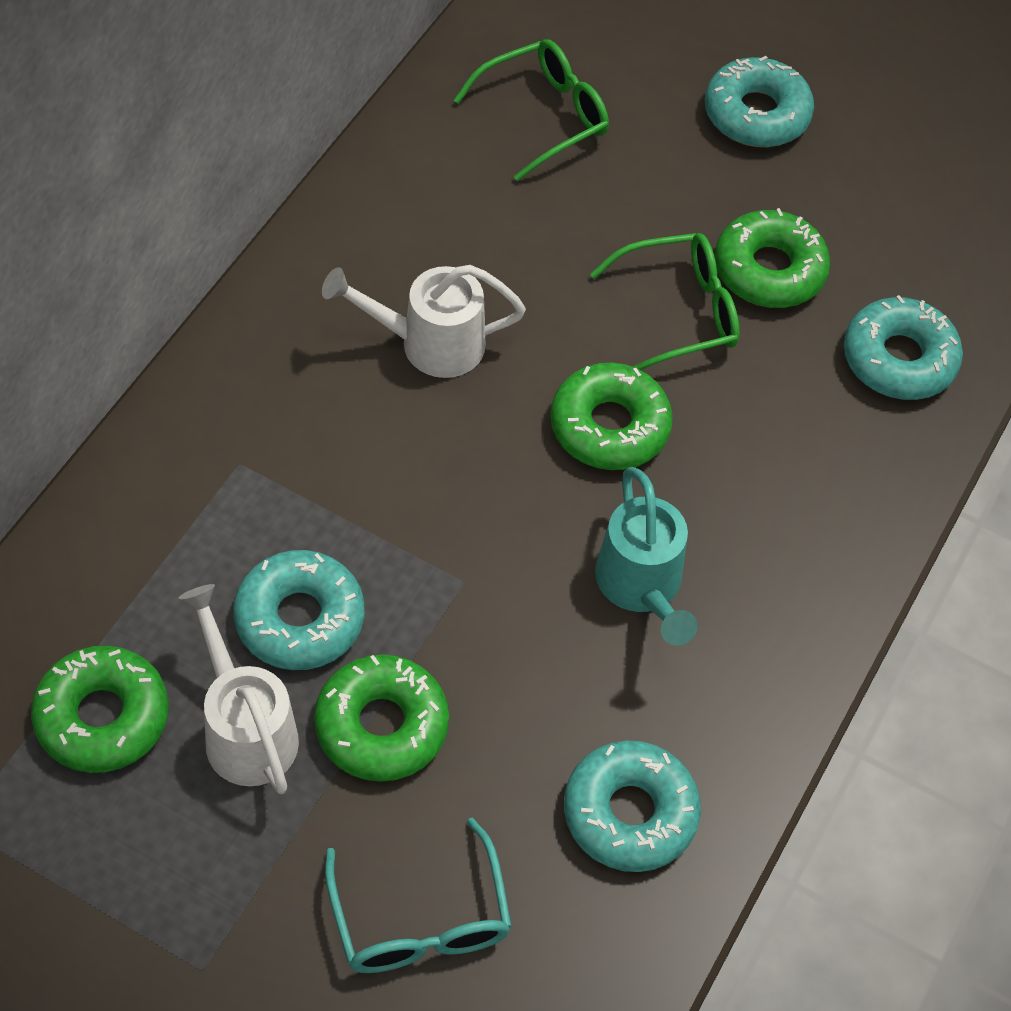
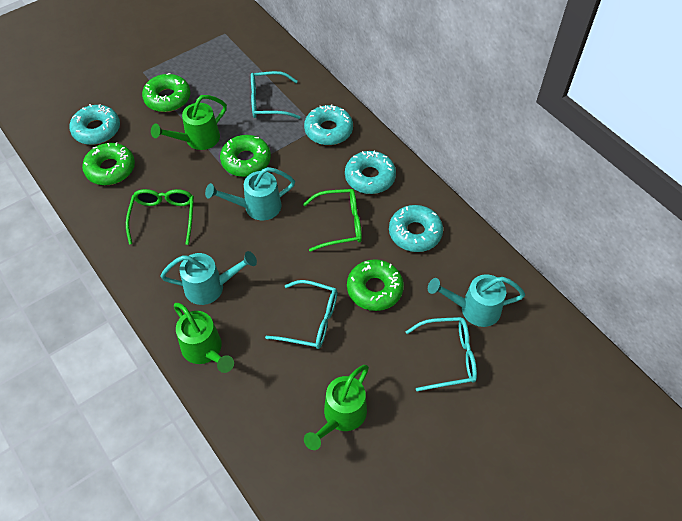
green watering can: 0 -> 3
turquoise glasses: 1 -> 3
turquoise watering can: 1 -> 3
white watering can: 2 -> 0

